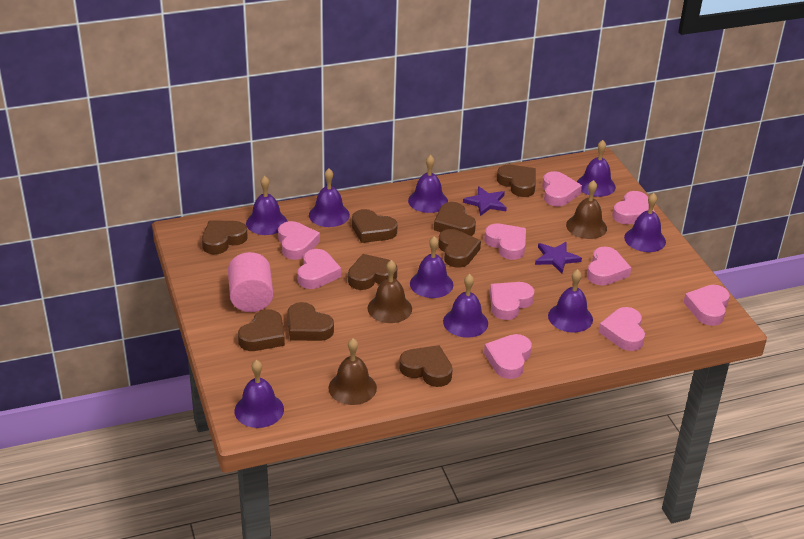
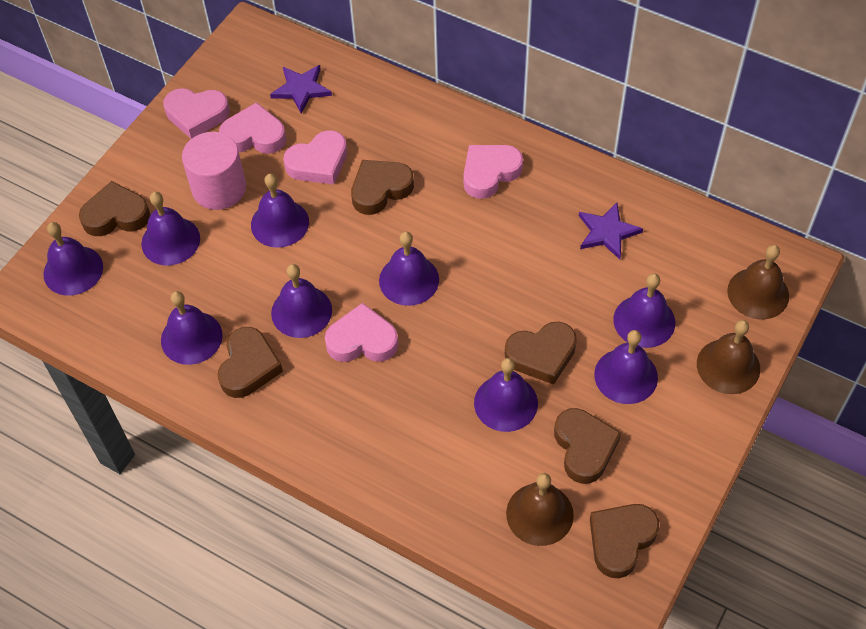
brown heart: 9 -> 6
pink heart: 10 -> 5

